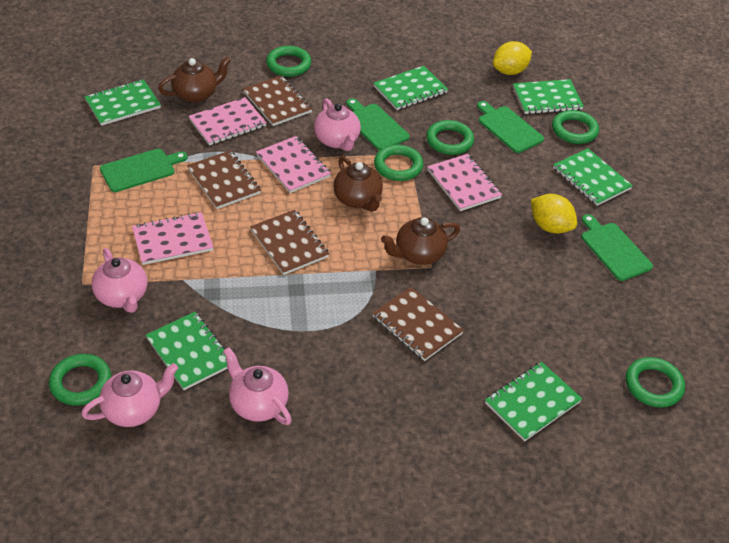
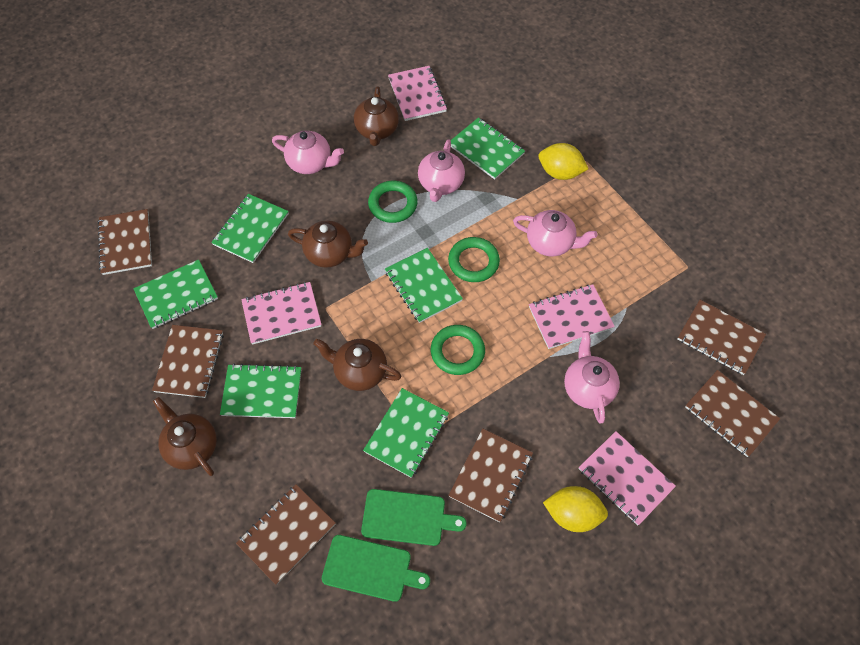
brown notebook: 4 -> 6
brown teapot: 3 -> 4
green cutting board: 4 -> 2
green ring: 6 -> 3

